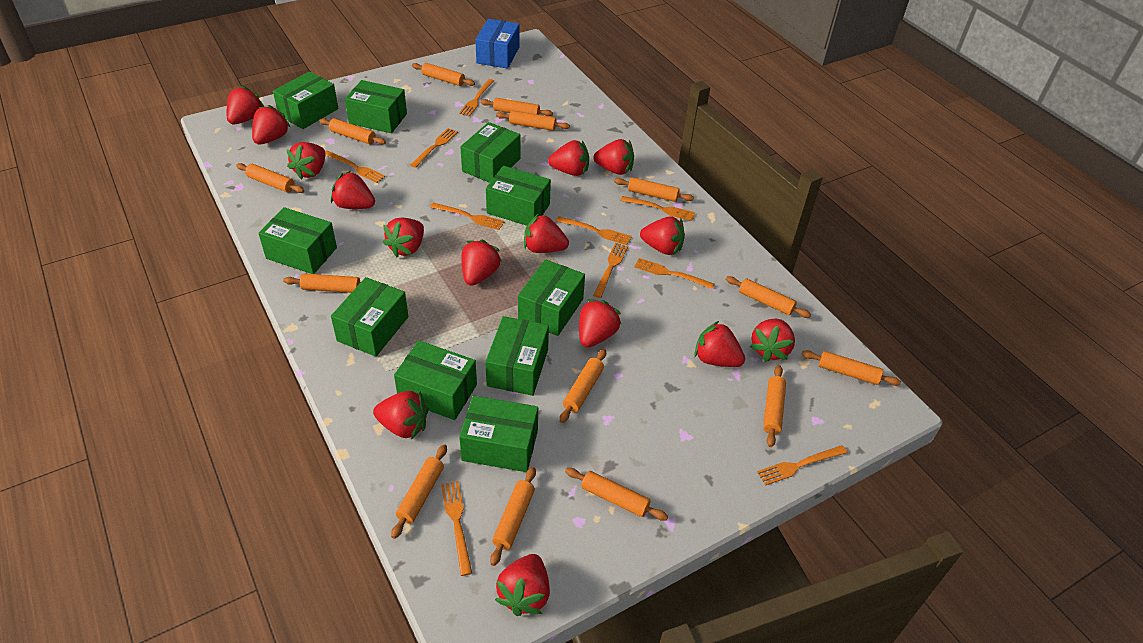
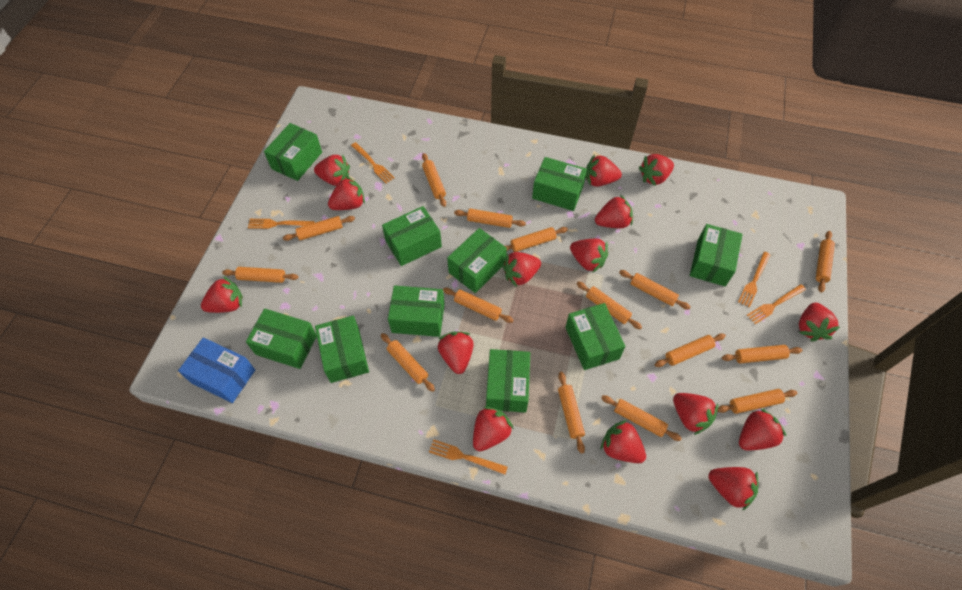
orange fork: 10 -> 5
orange rolling pin: 14 -> 15

